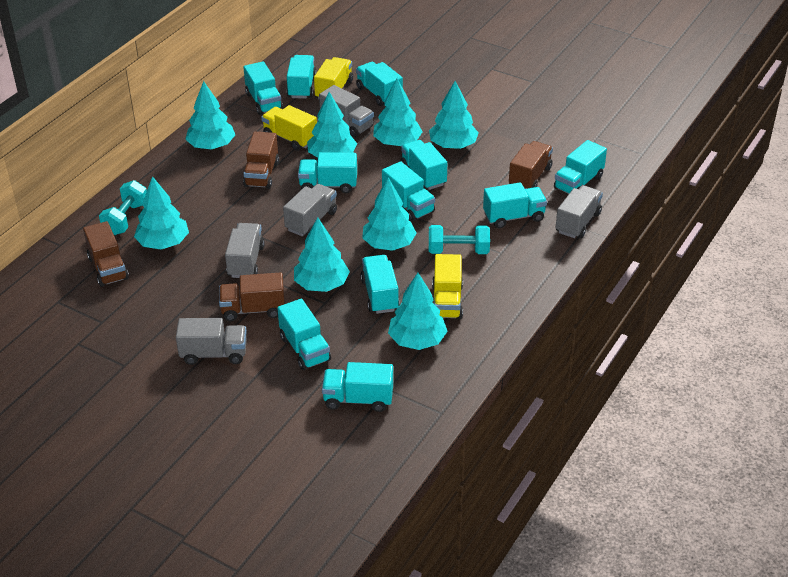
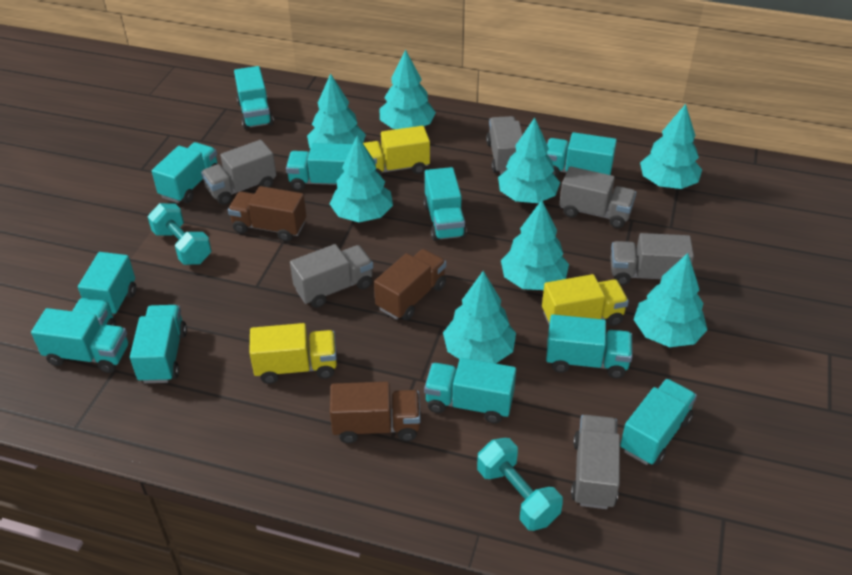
brown truck: 4 -> 3
grey truck: 5 -> 6

